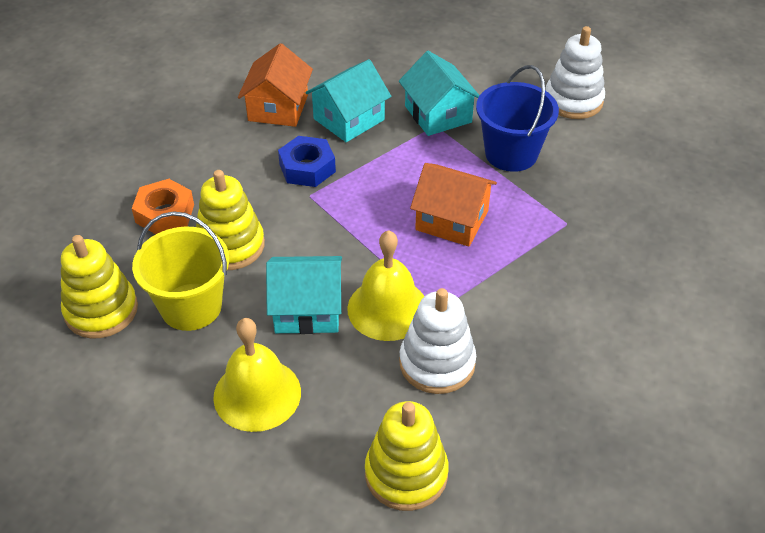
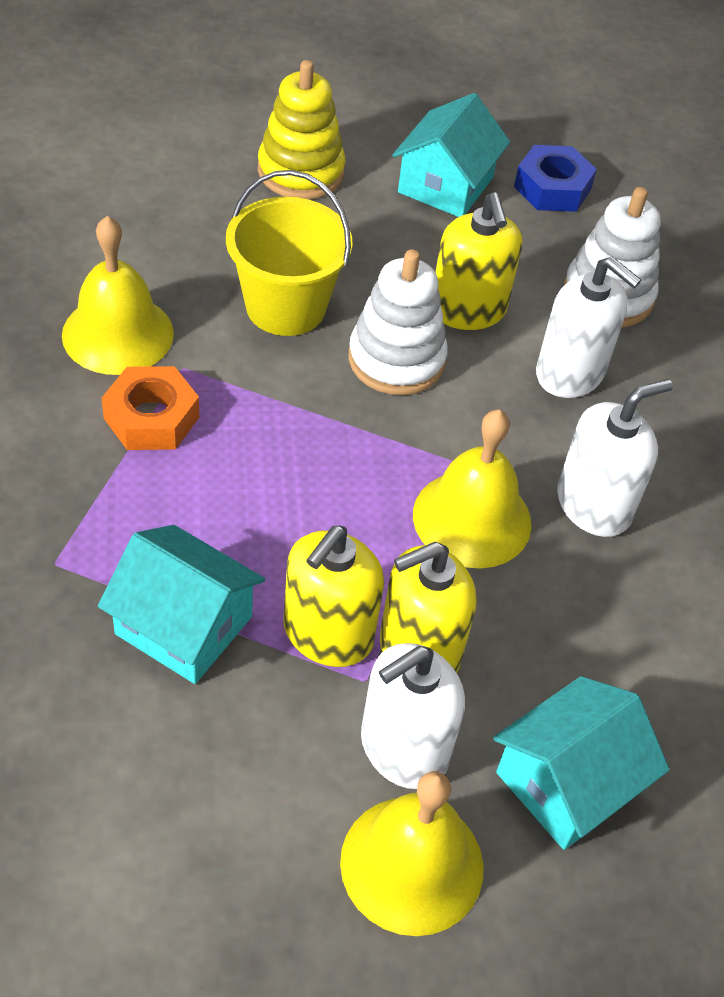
blue bucket: 1 -> 0
orange house: 2 -> 0
white soap dispenser: 0 -> 3
yellow bell: 2 -> 3
yellow soap dispenser: 0 -> 3
yellow stacking toy: 3 -> 1

